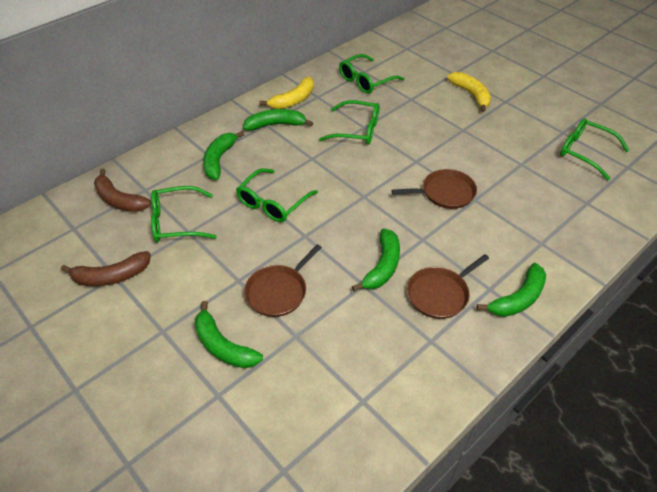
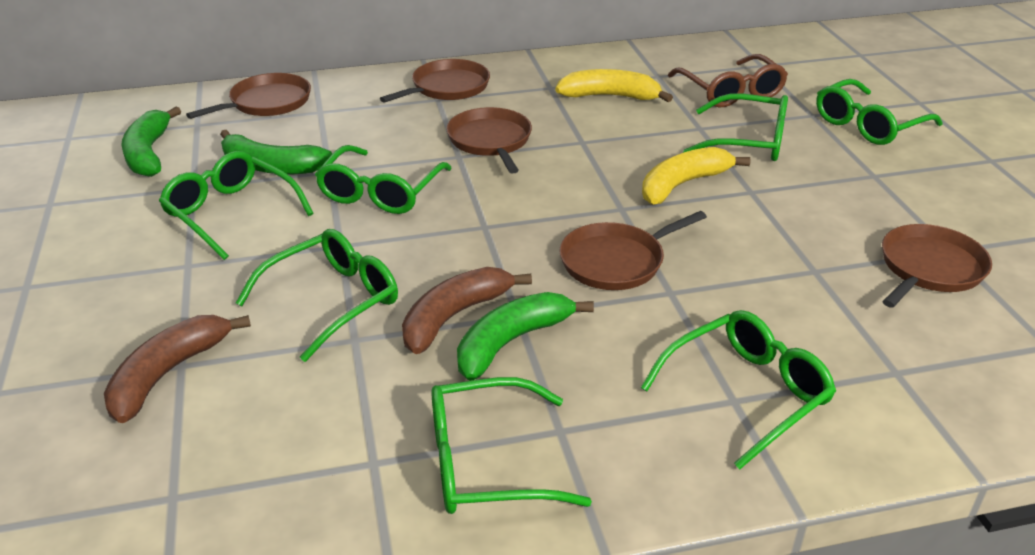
brown glasses: 0 -> 1
brown pan: 3 -> 5
green banana: 5 -> 3
green glasses: 5 -> 7

